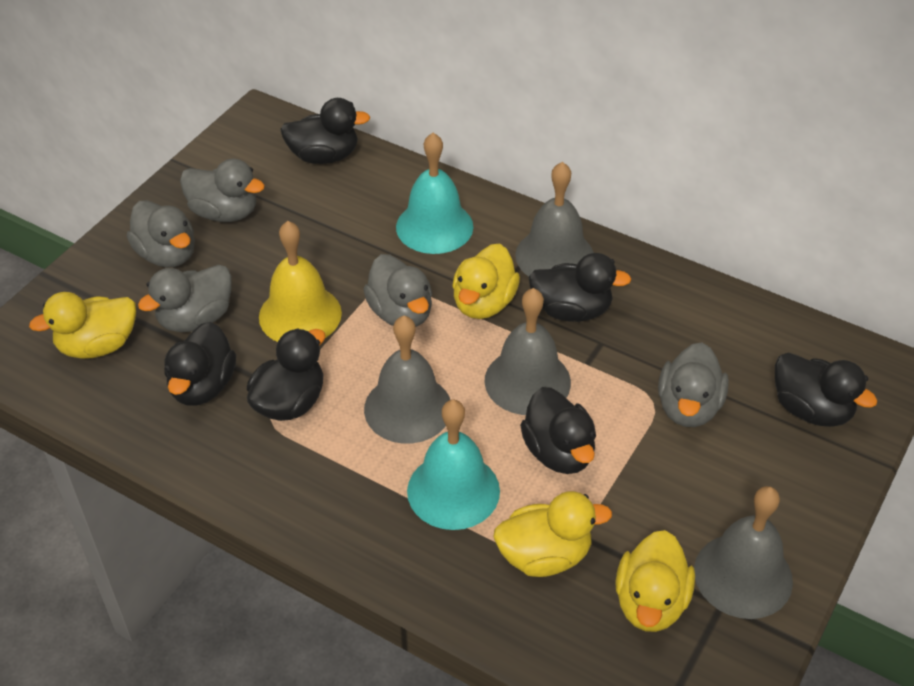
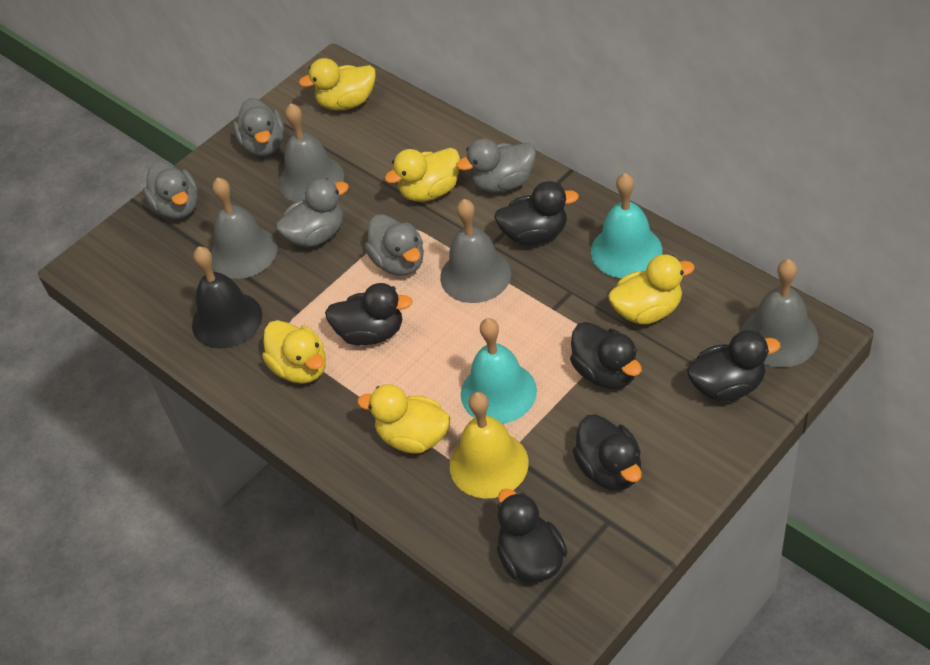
black bell: 0 -> 1
yellow duck: 4 -> 5

